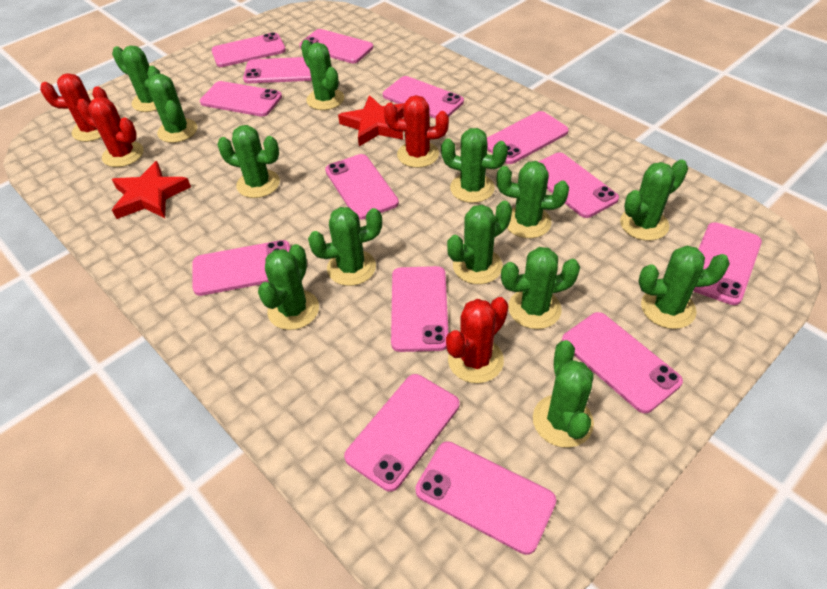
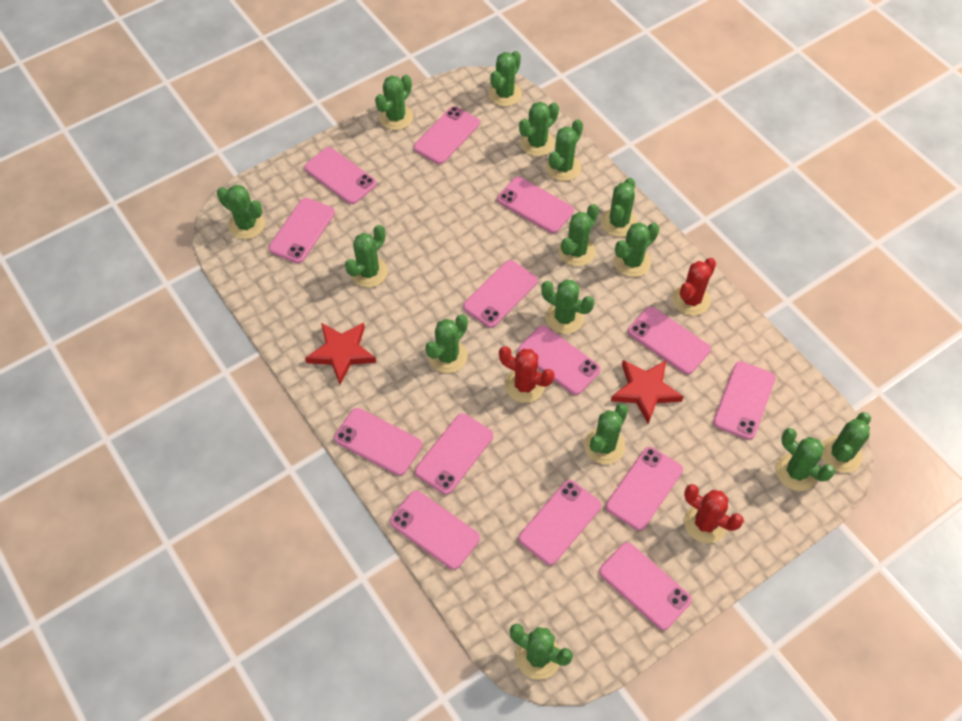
green cactus: 13 -> 15
red cactus: 4 -> 3

